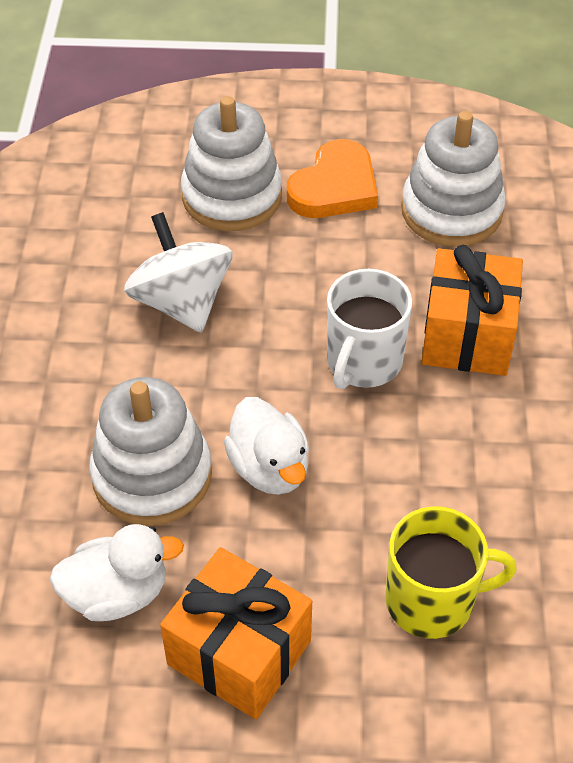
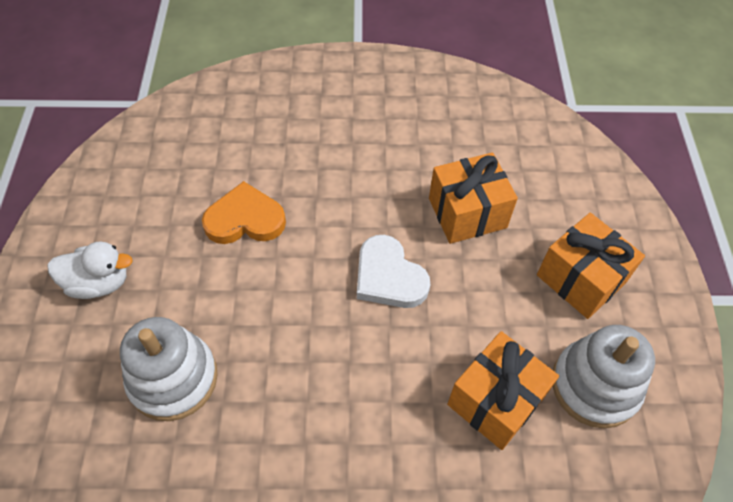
orange gift: 2 -> 3
white duck: 2 -> 1
white heart: 0 -> 1
white mug: 1 -> 0
white spinning top: 1 -> 0
white stacking toy: 3 -> 2
yellow mug: 1 -> 0

